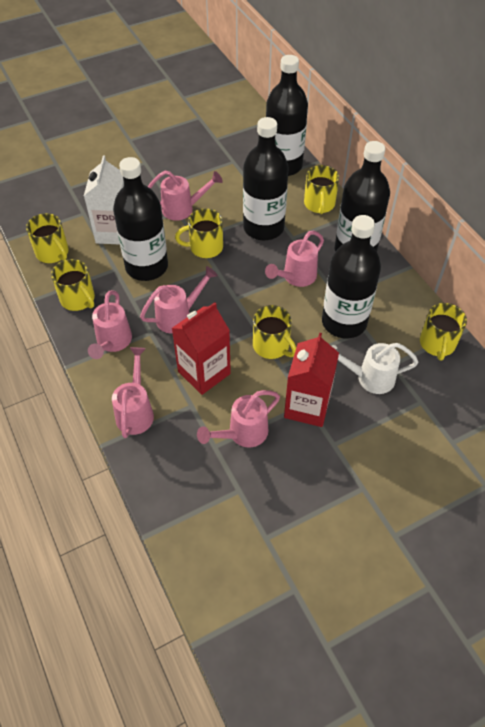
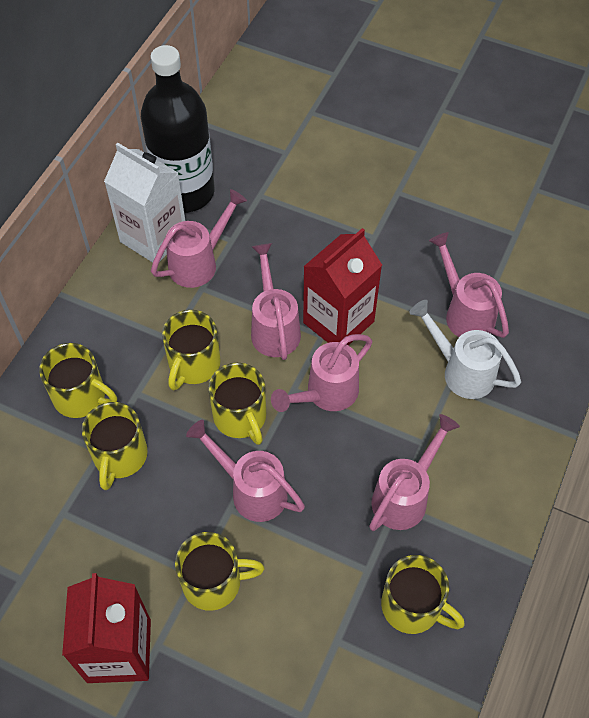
black bottle: 5 -> 1

